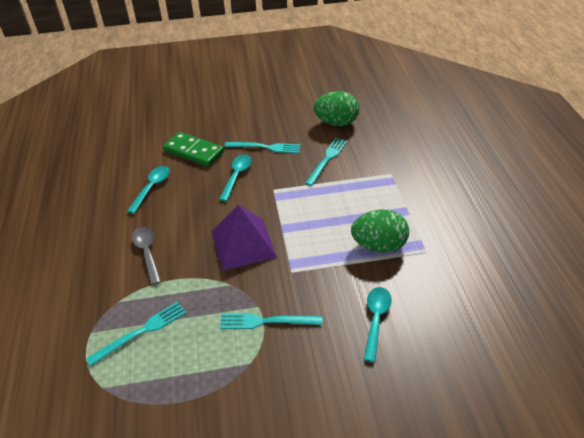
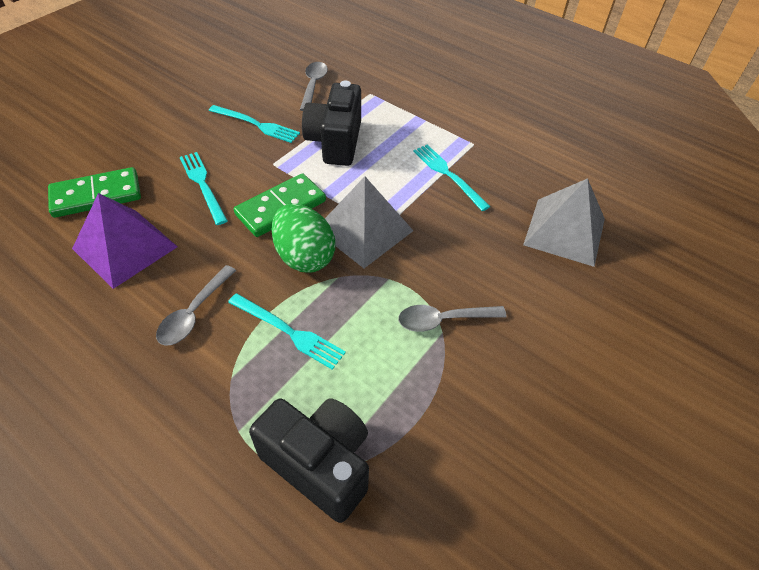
black camera: 0 -> 2
green domino: 1 -> 2
green egg: 2 -> 1
grey pyramid: 0 -> 2
grey spoon: 1 -> 3
turquoise spoon: 3 -> 0

